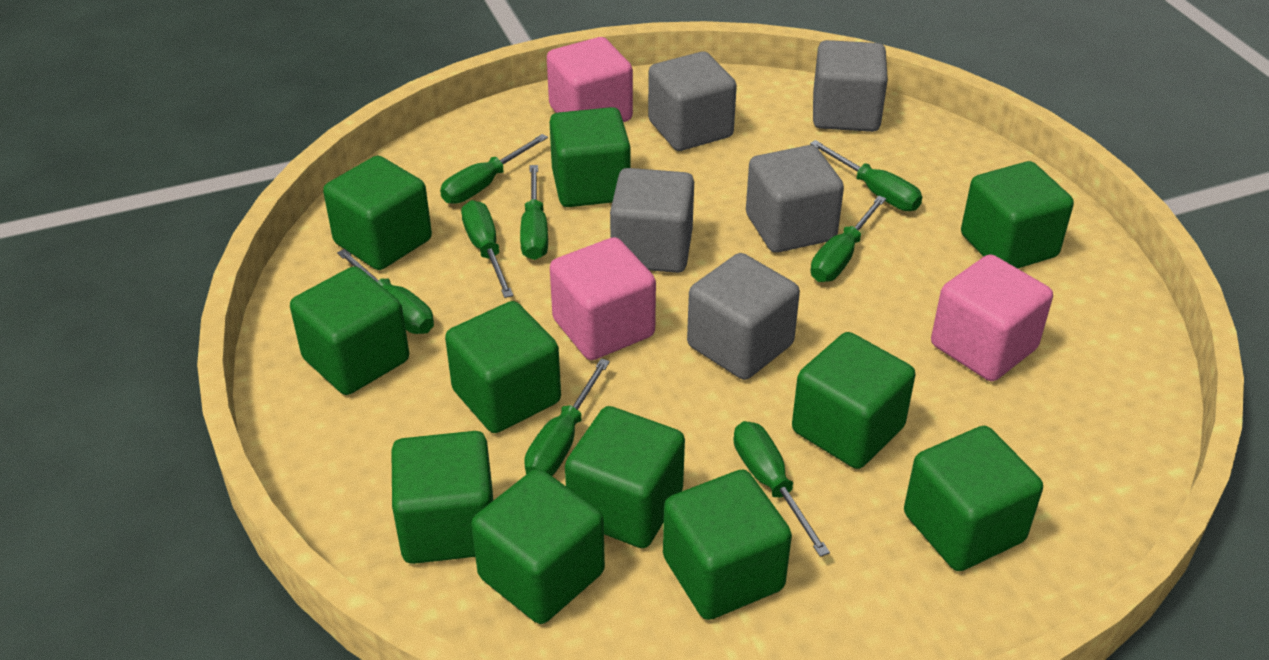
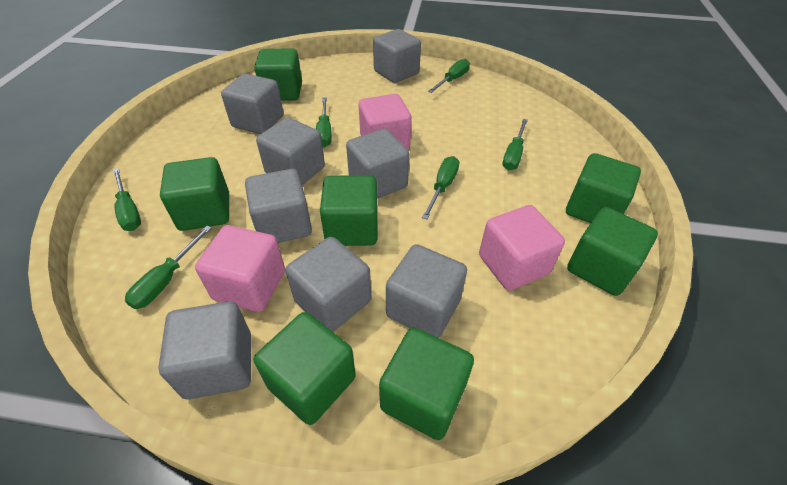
green cube: 11 -> 7
green screwdriver: 8 -> 6
grey cube: 5 -> 8

